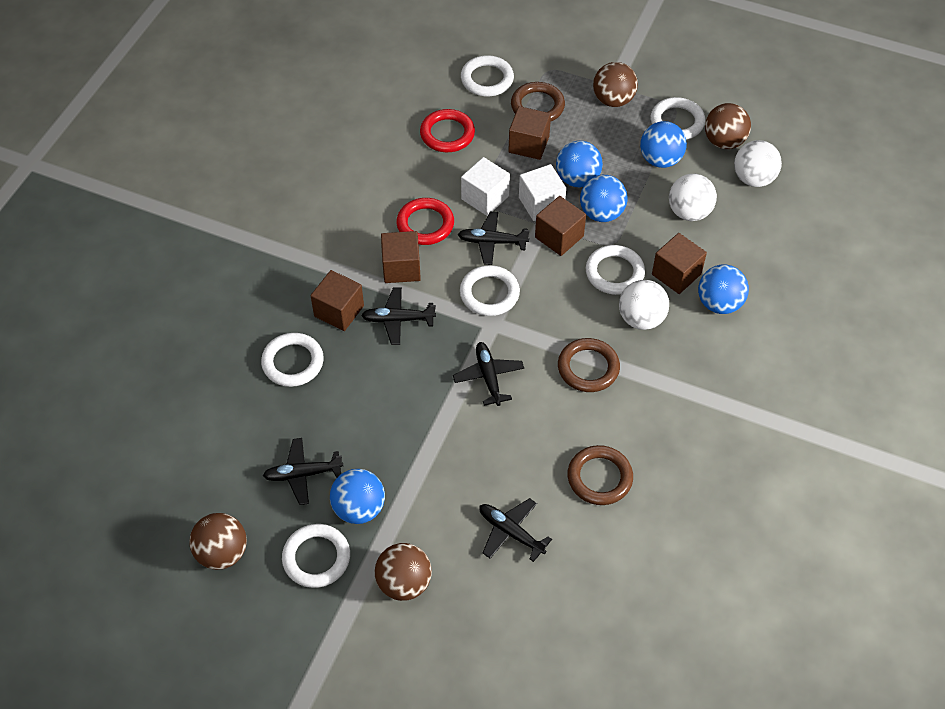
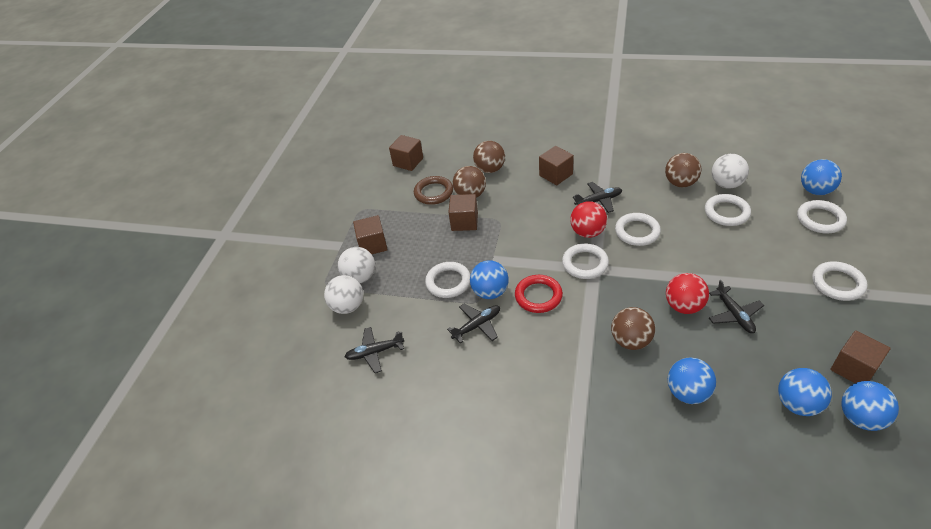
black plane: 5 -> 4
brown ring: 3 -> 1
red ball: 0 -> 2
red ring: 2 -> 1
white cube: 2 -> 0

